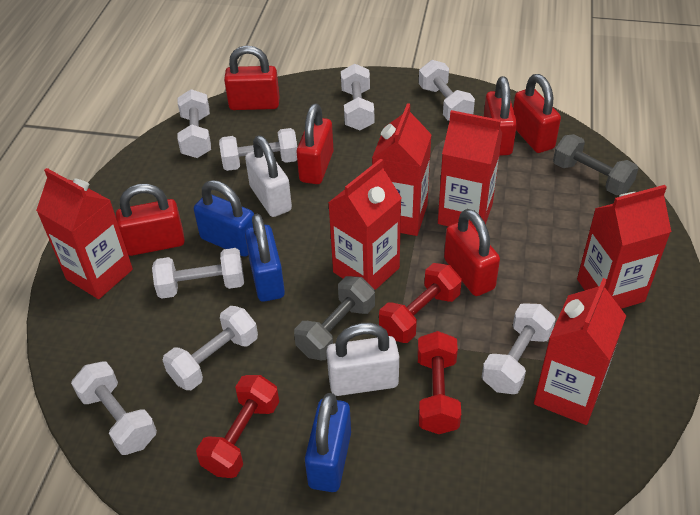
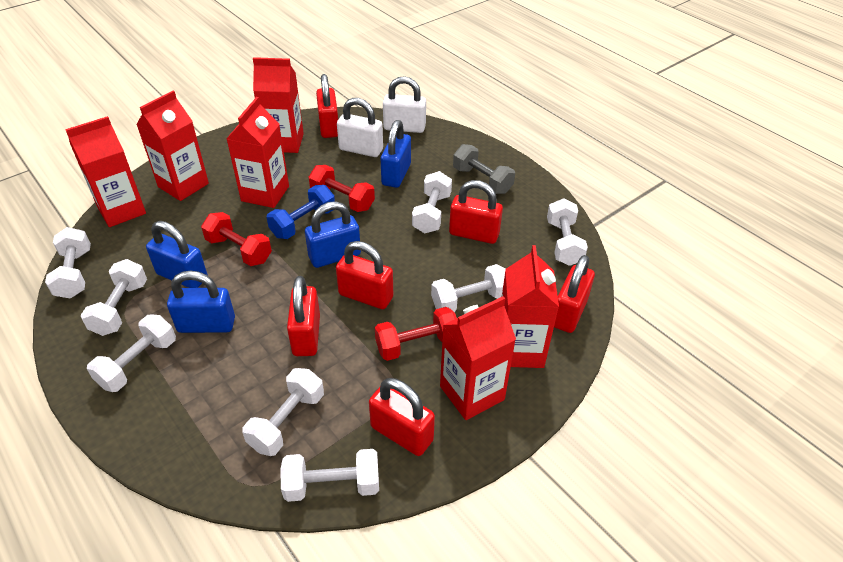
blue dumbbell: 0 -> 1
blue padlock: 3 -> 4
grey dumbbell: 2 -> 1

